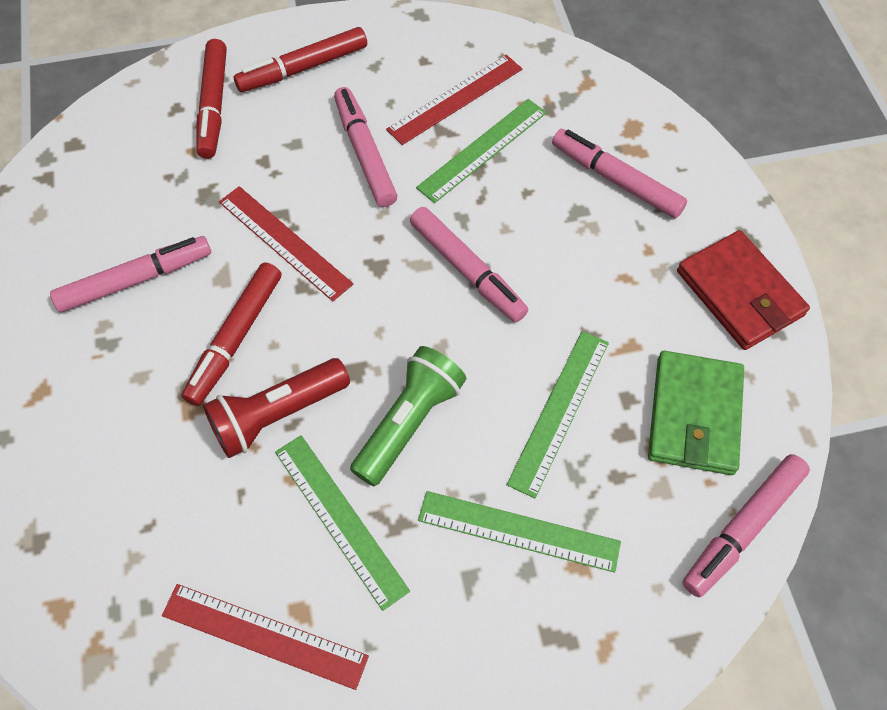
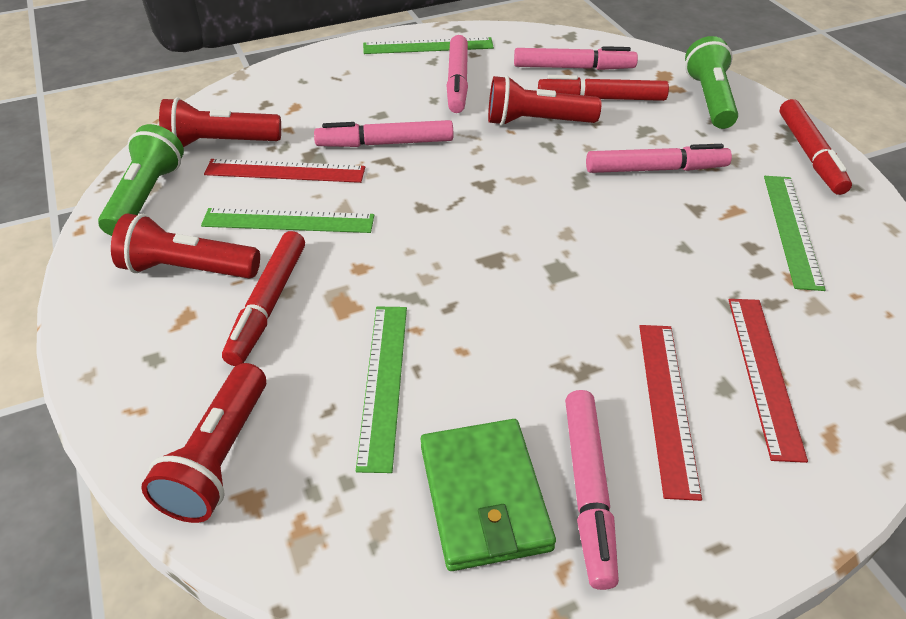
green flashlight: 1 -> 2
red flashlight: 1 -> 4
red wallet: 1 -> 0

